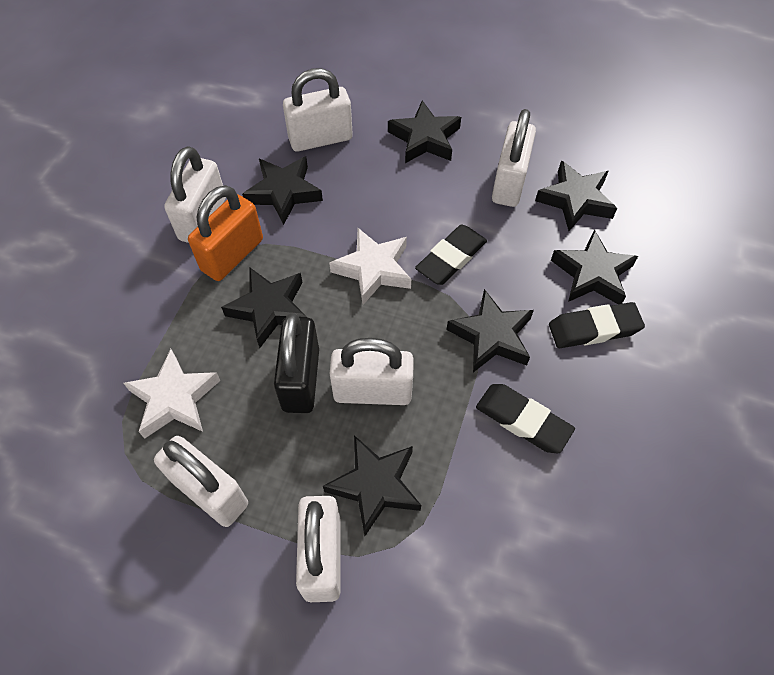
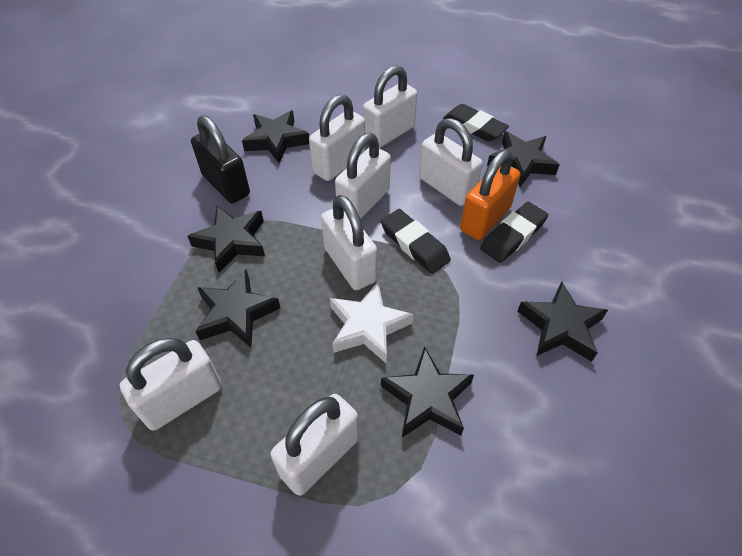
black star: 7 -> 6
white padlock: 6 -> 7
white star: 2 -> 1

